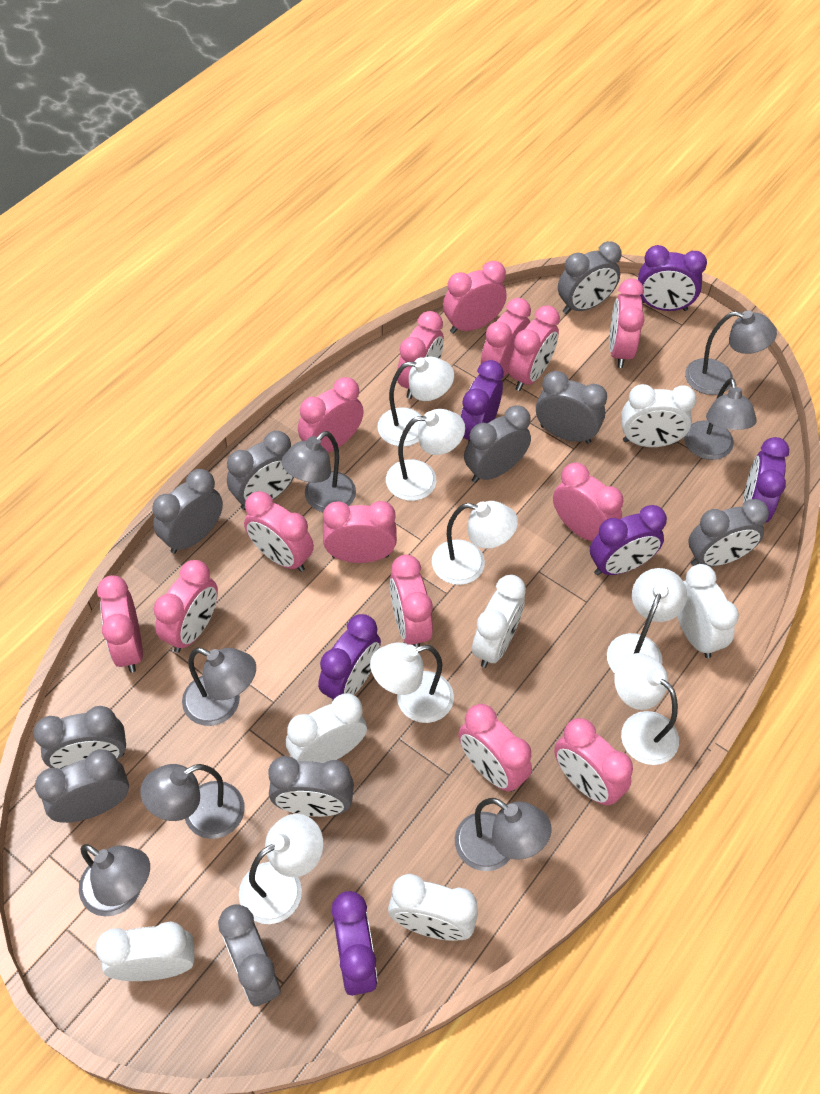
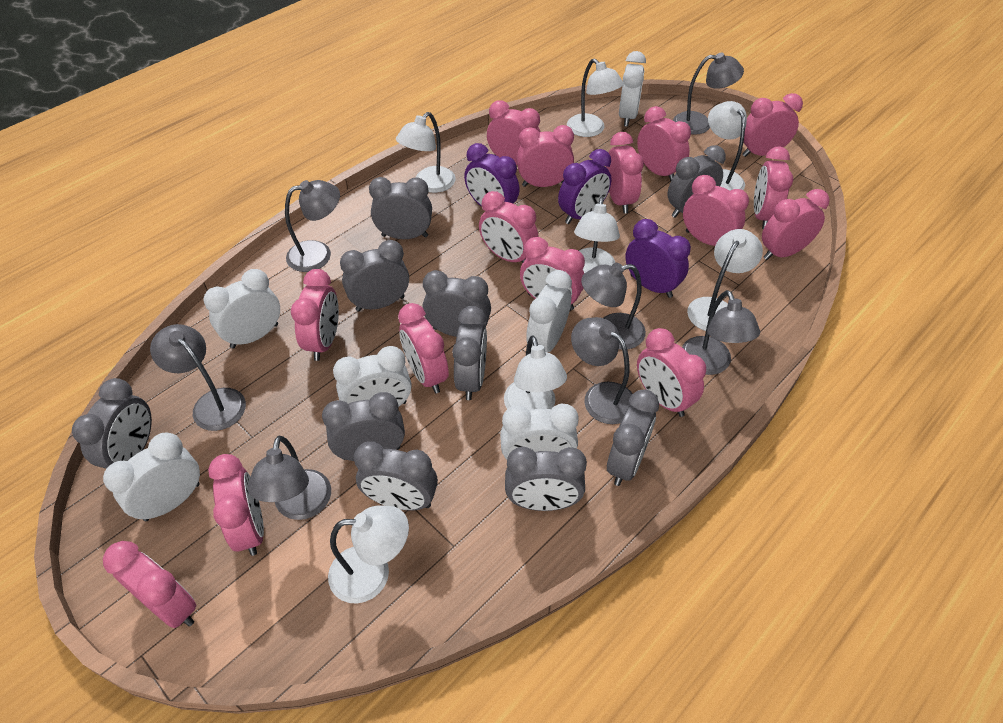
pink clock: 14 -> 15
purple clock: 6 -> 3

